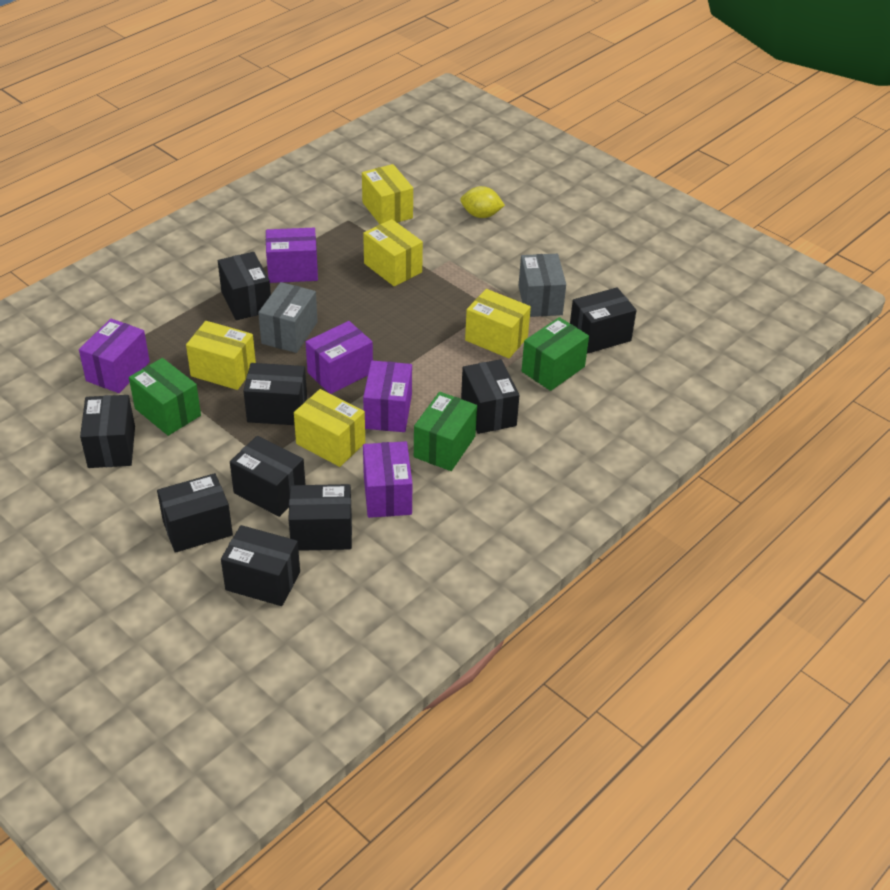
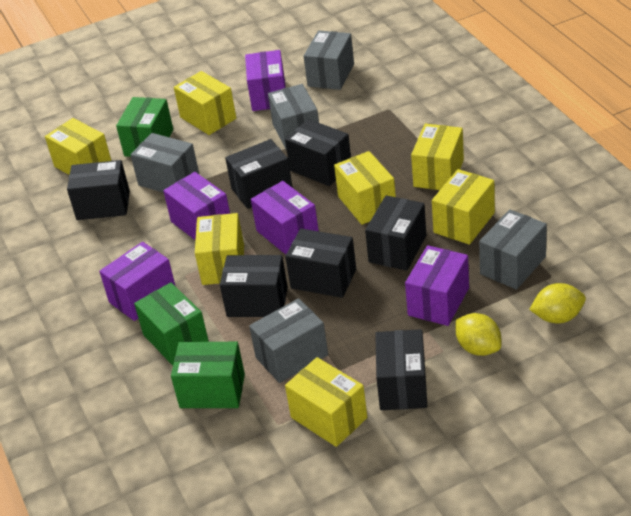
black box: 9 -> 7
grey box: 2 -> 5
yellow box: 5 -> 7
yellow lemon: 1 -> 2

